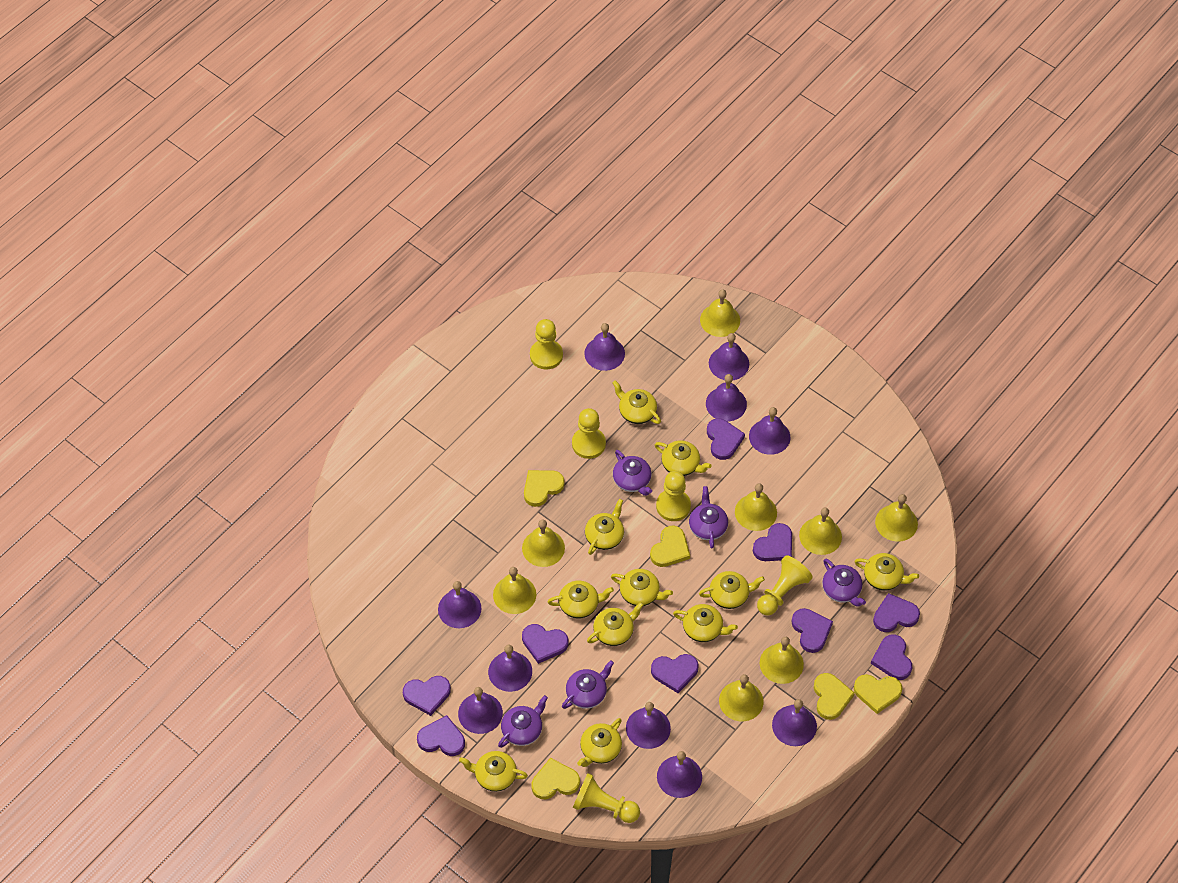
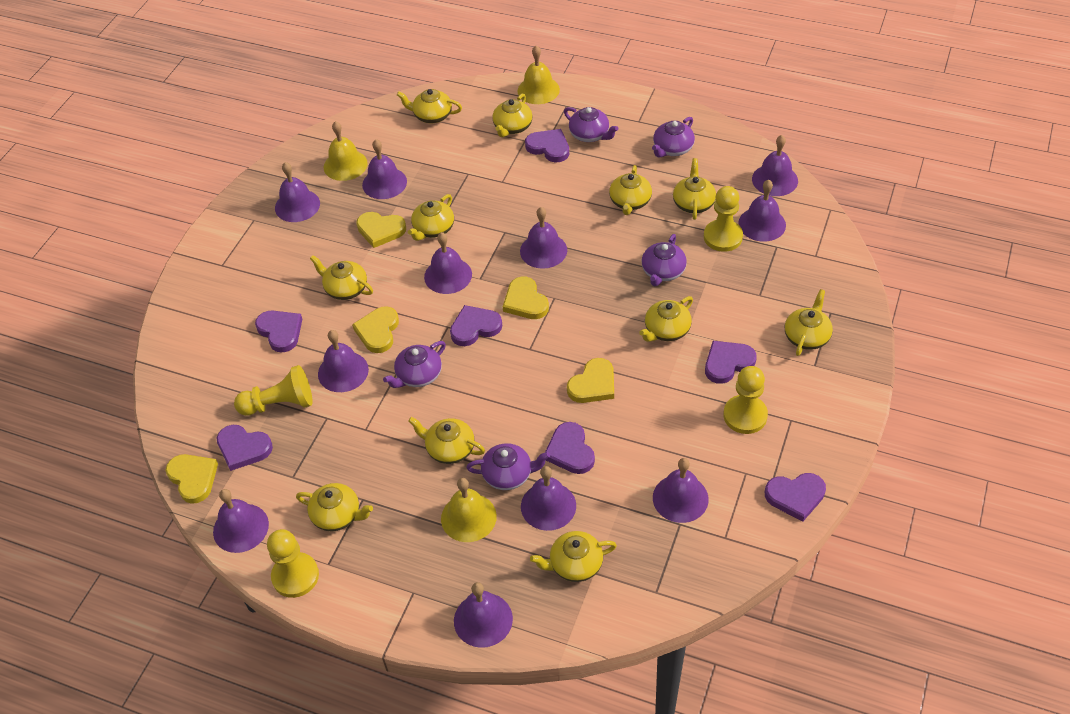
purple bell: 10 -> 11
purple heart: 9 -> 7
yellow bell: 8 -> 3
yellow pawn: 5 -> 4

